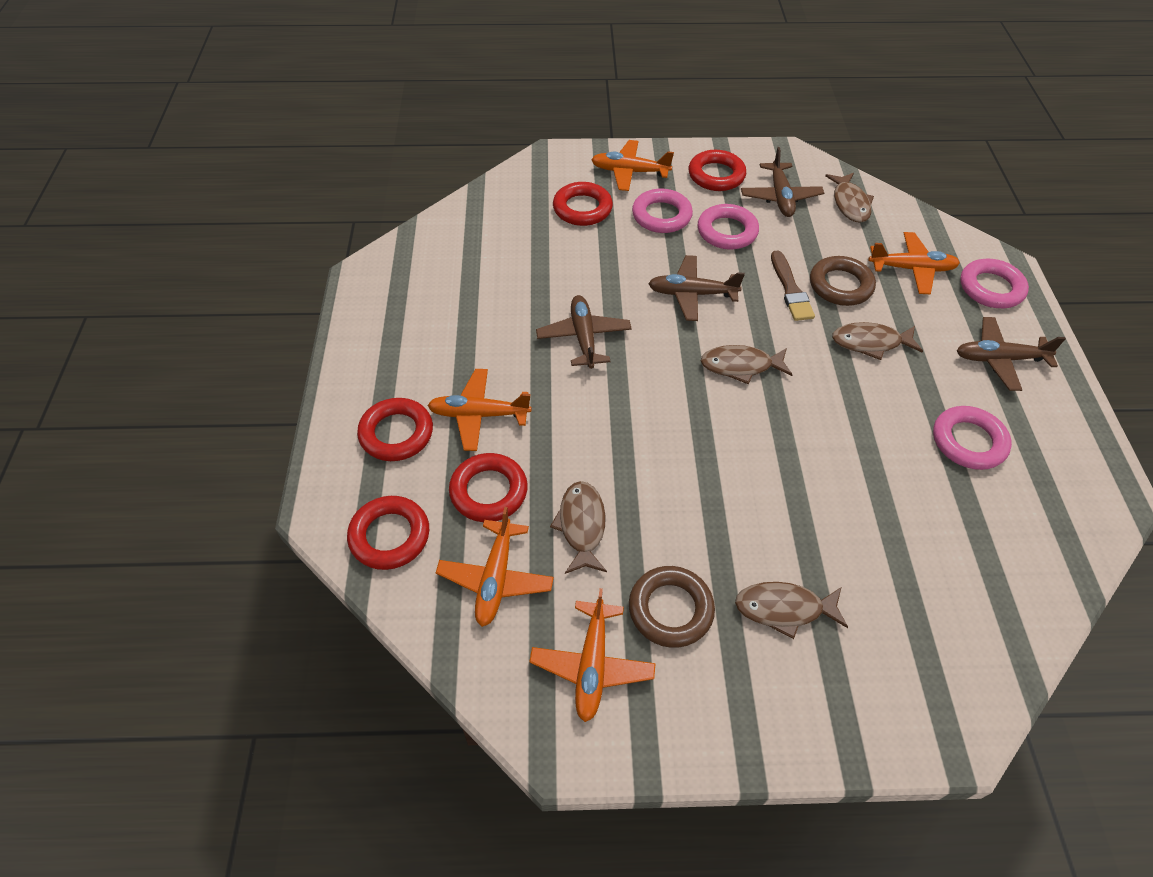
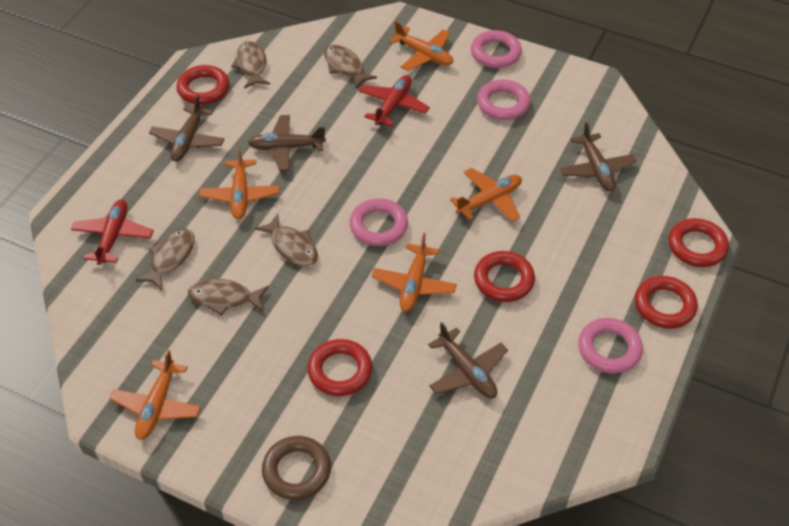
brown brush: 1 -> 0
brown ring: 2 -> 1
red plane: 0 -> 2

